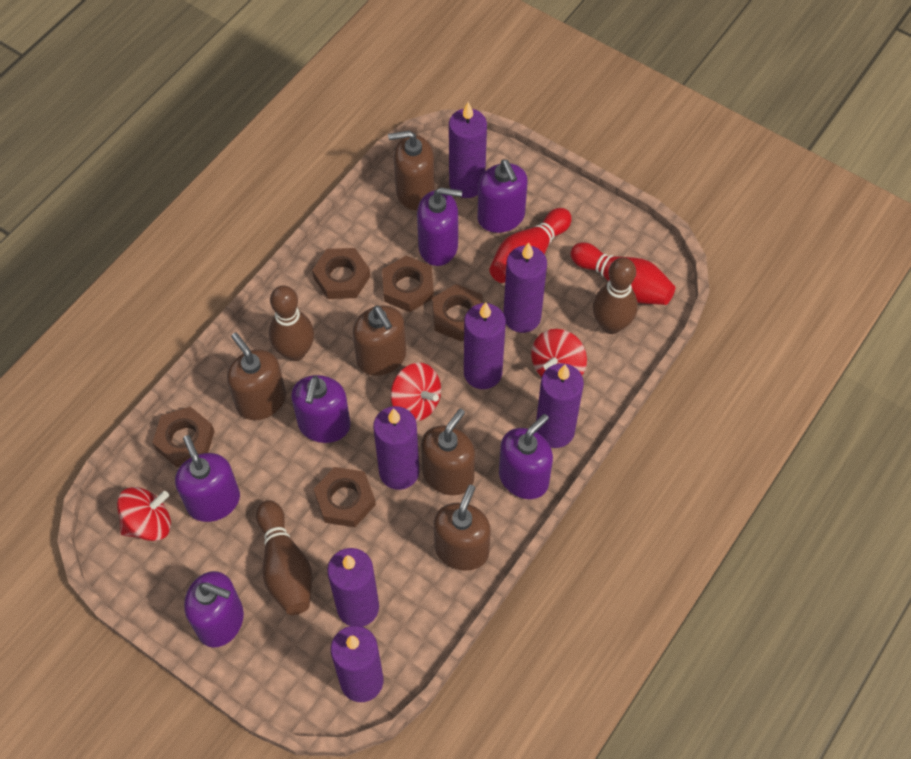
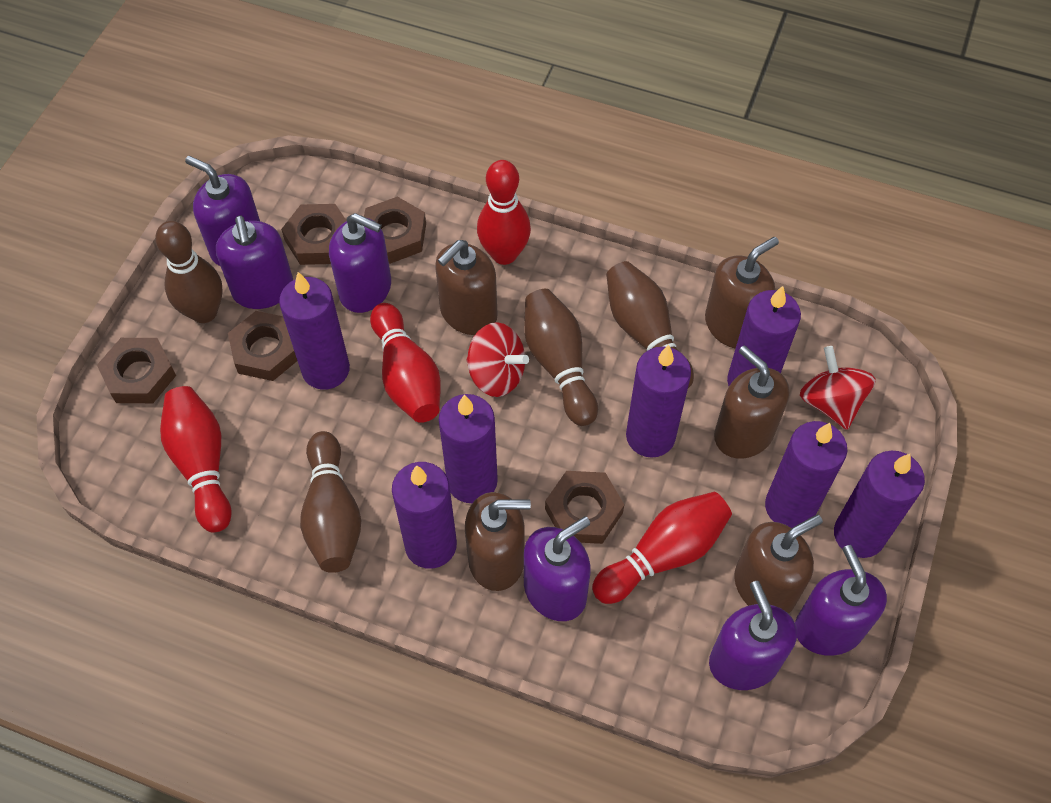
brown bowling pin: 3 -> 4
red bowling pin: 2 -> 4
red spinning top: 3 -> 2

